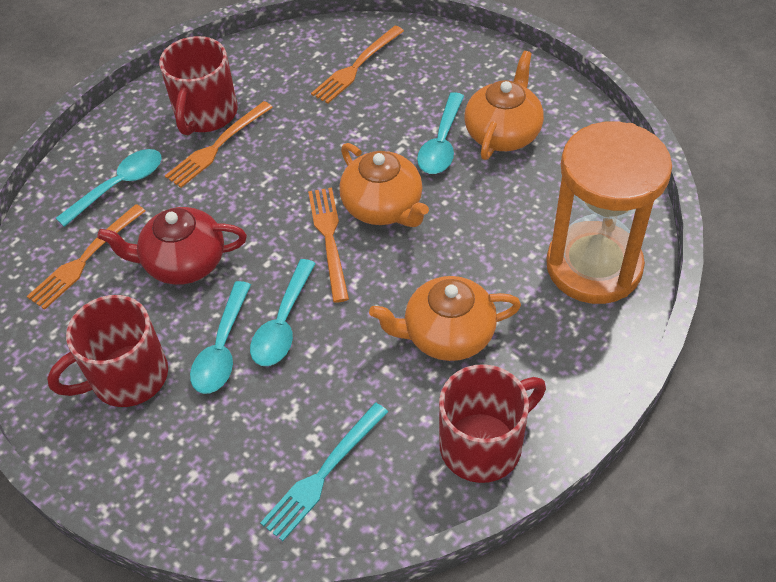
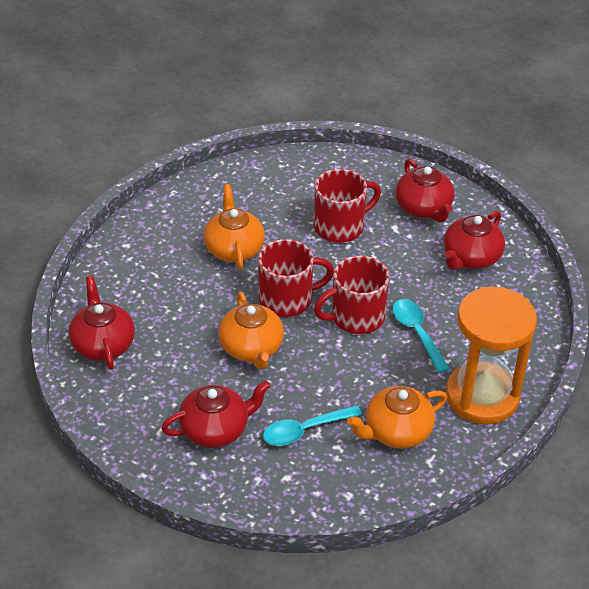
orange fork: 4 -> 0
red teapot: 1 -> 4
turquoise fork: 1 -> 0
turquoise spoon: 4 -> 2

